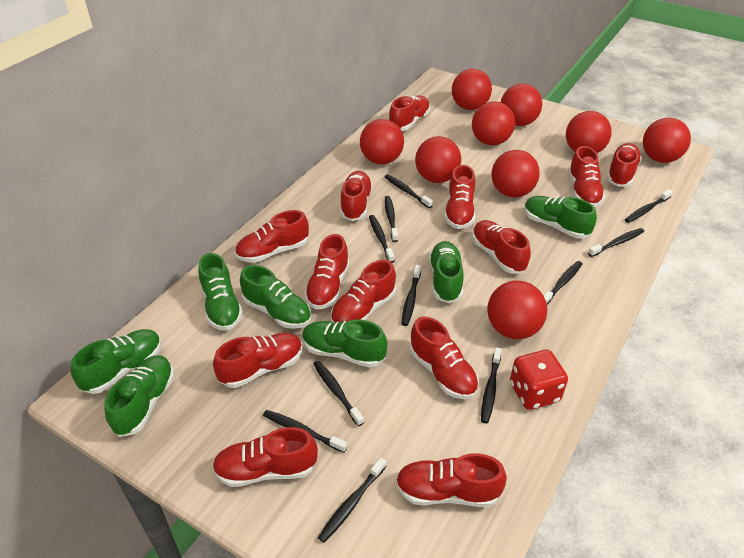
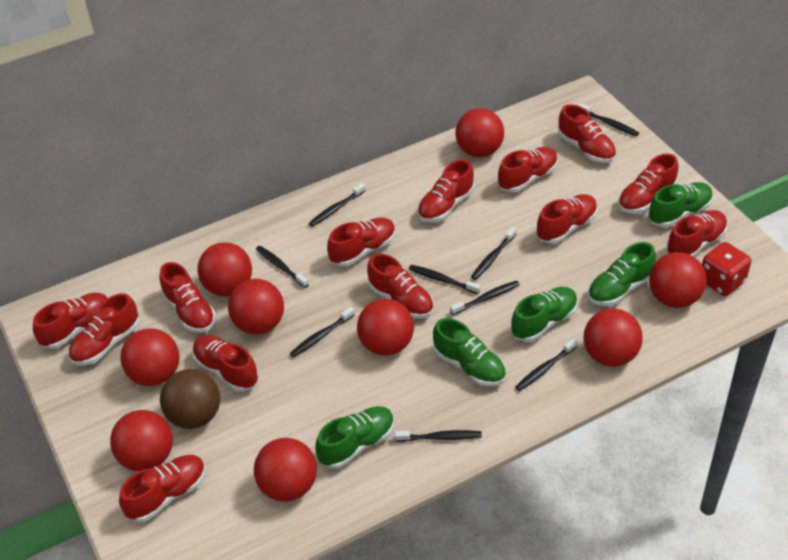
black toothbrush: 11 -> 9
brown ball: 0 -> 1
green shoe: 7 -> 5

